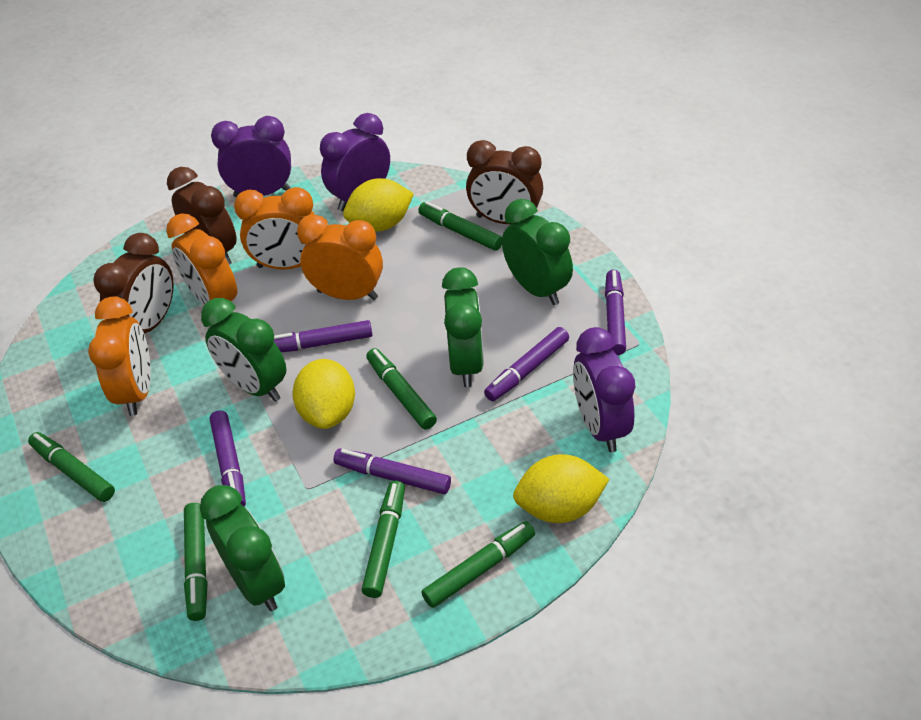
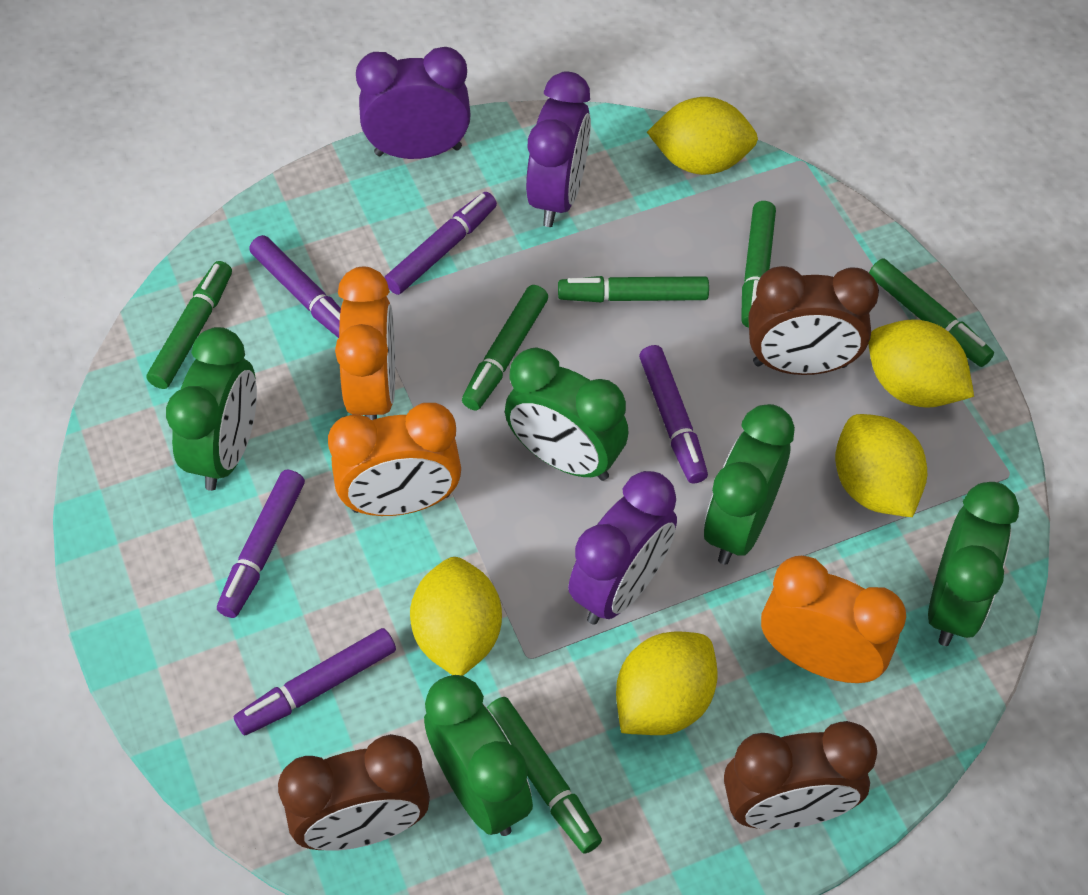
green clock: 4 -> 5
orange clock: 4 -> 3
yellow lemon: 3 -> 5

